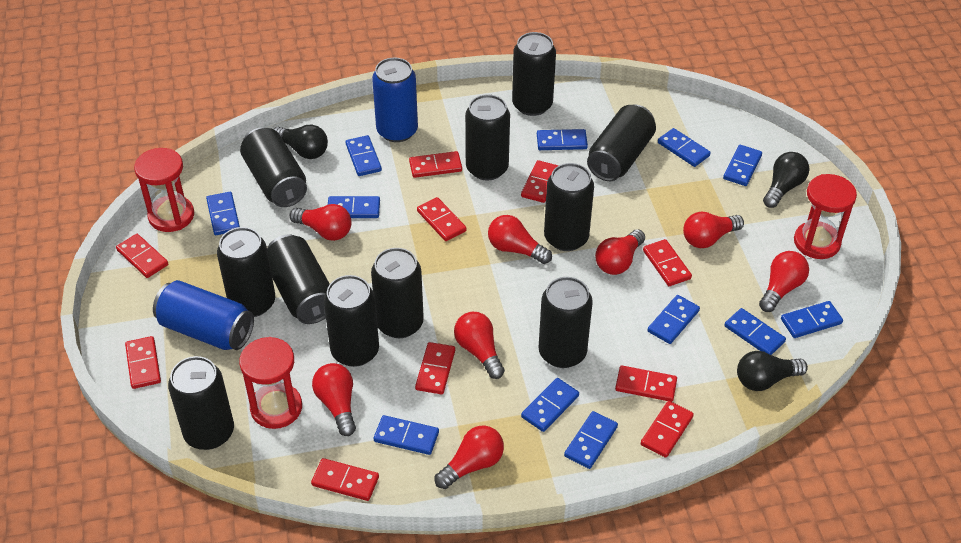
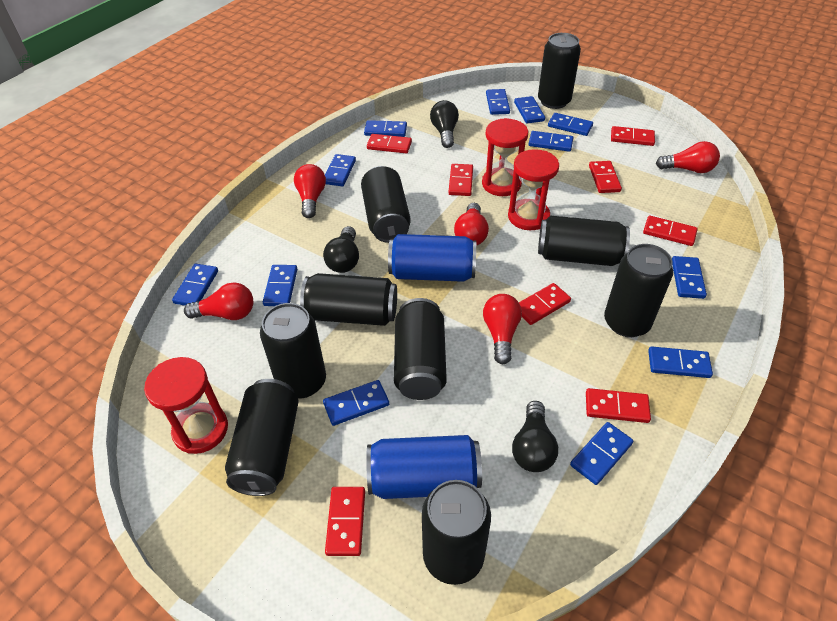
black can: 11 -> 9
red domino: 10 -> 8
red light bulb: 8 -> 5

